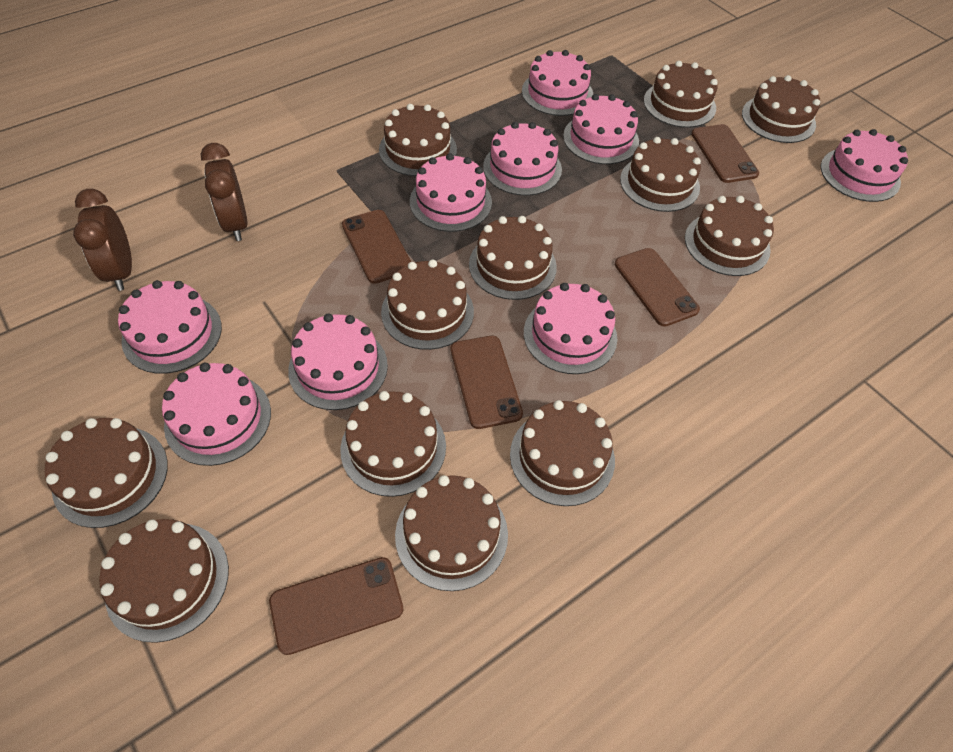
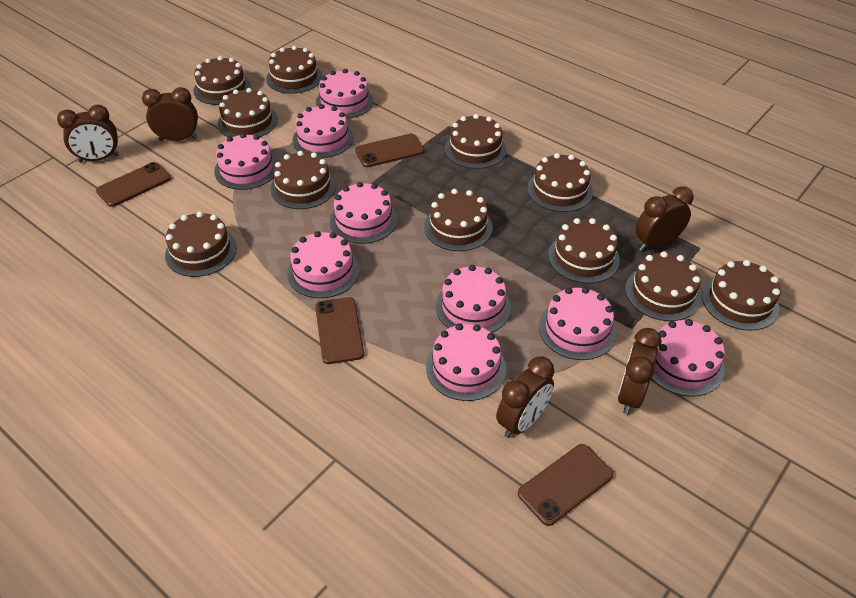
brown cake: 12 -> 11
brown clock: 2 -> 5
brown phone: 5 -> 4

